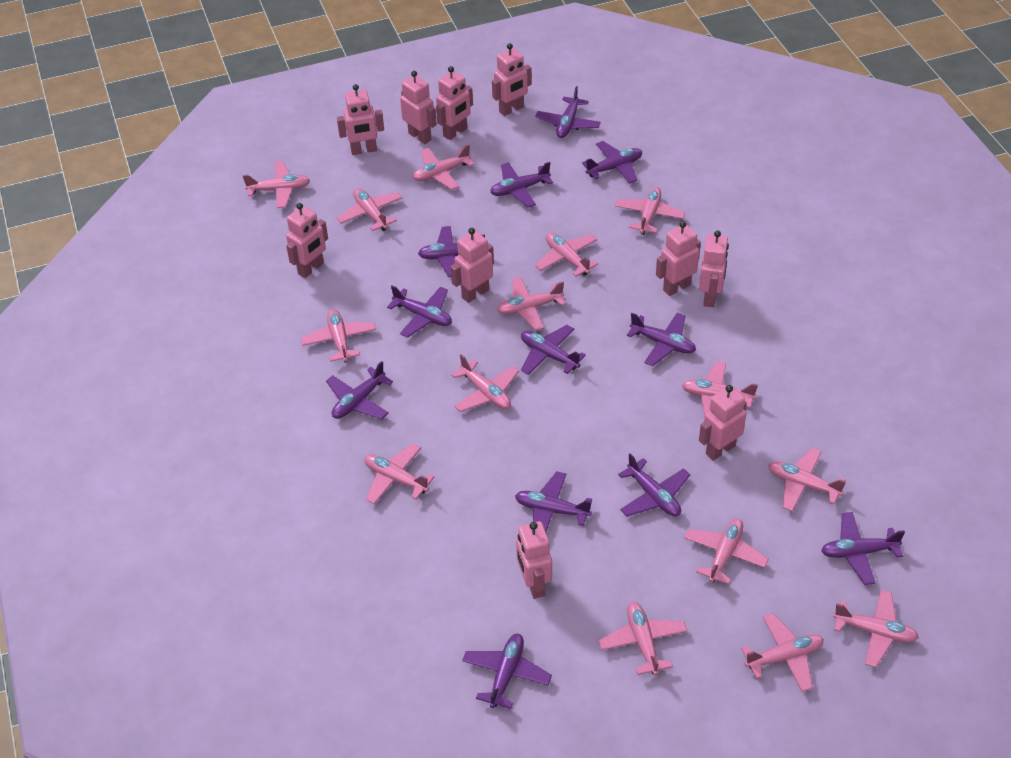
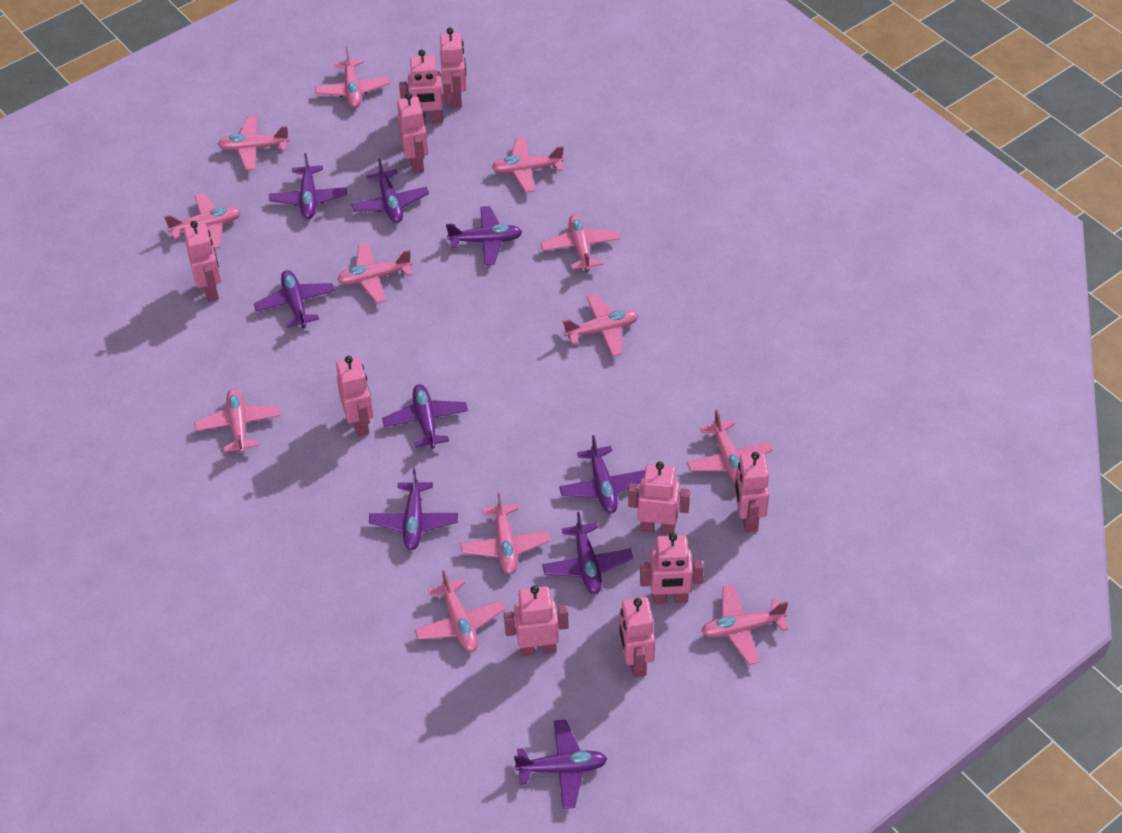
pink plane: 15 -> 12
purple plane: 12 -> 9

